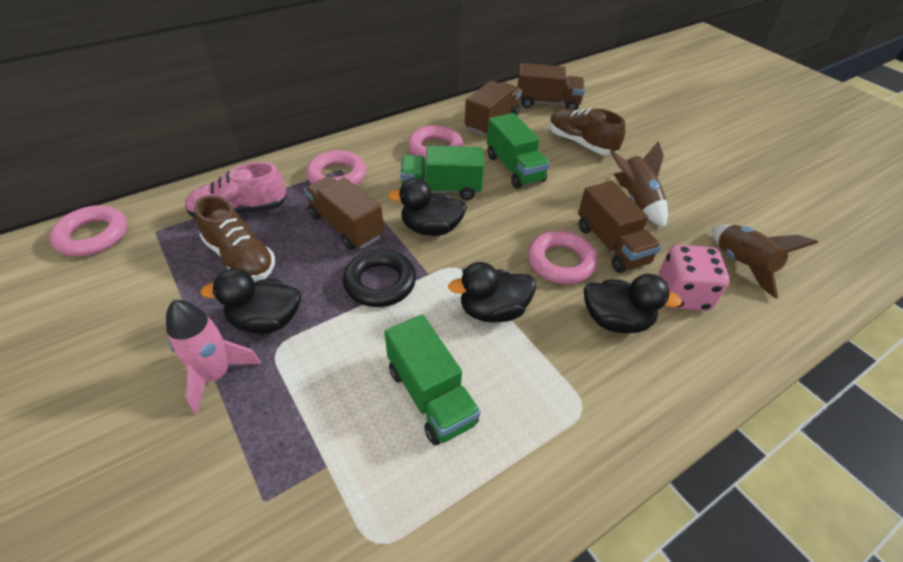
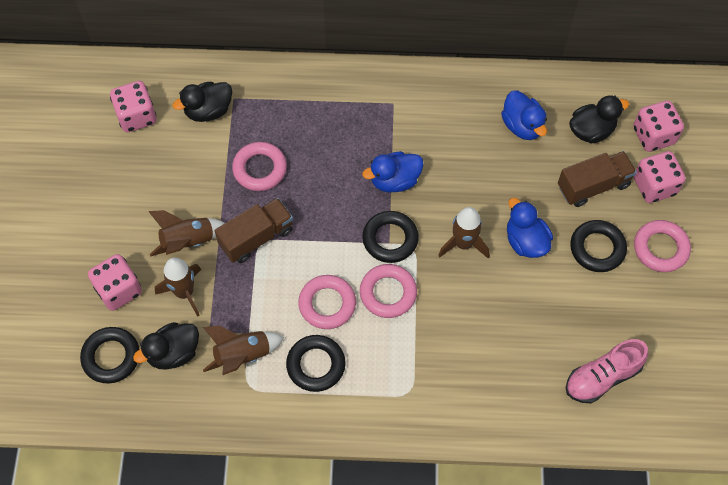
black duck: 4 -> 3
black ring: 1 -> 4
blue duck: 0 -> 3
brown rocket: 2 -> 4
brown shoe: 2 -> 0
brown truck: 4 -> 2
green truck: 3 -> 0
pink dice: 1 -> 4
pink rocket: 1 -> 0

